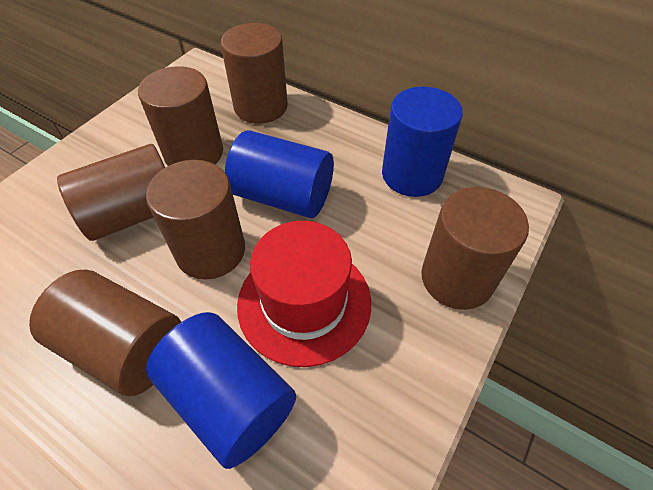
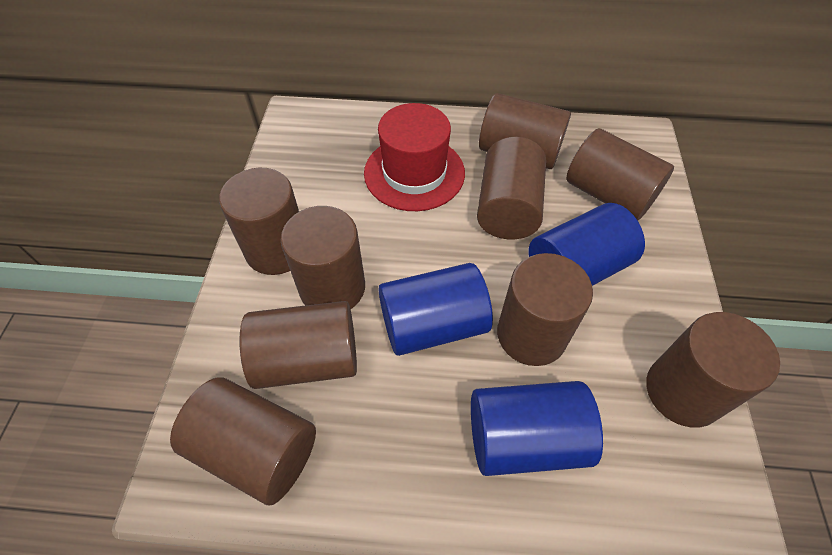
brown cylinder: 6 -> 9

